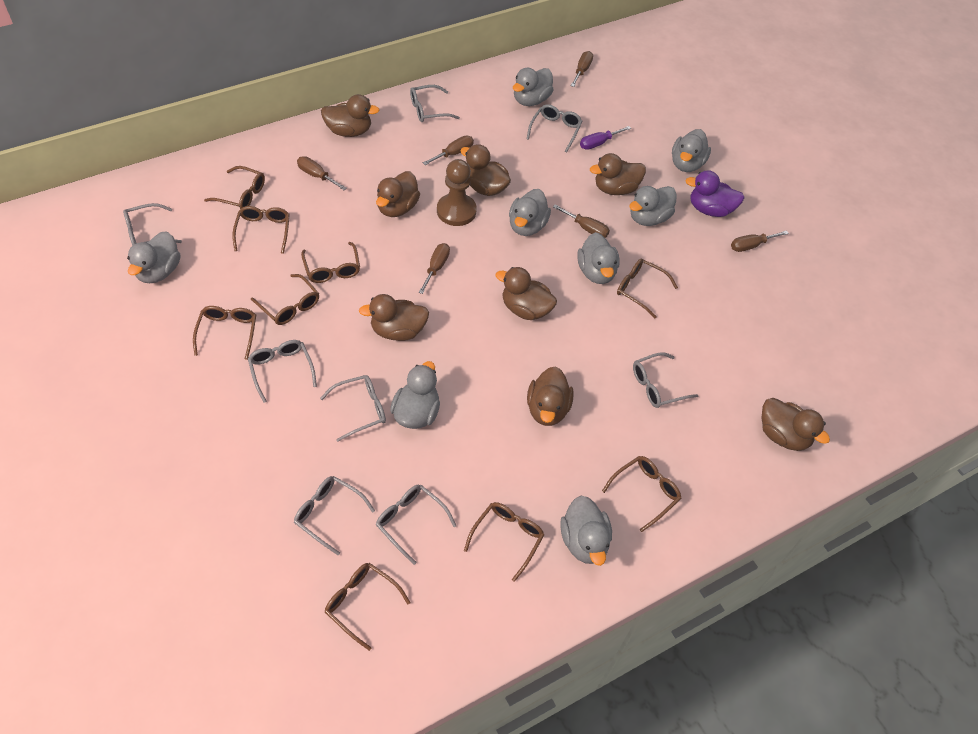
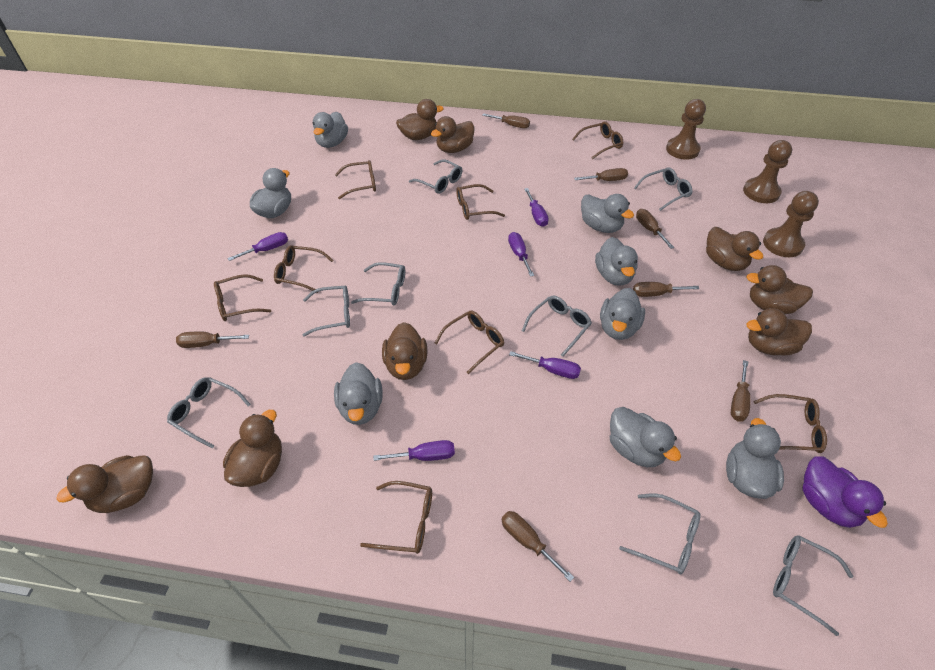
brown glasses: 9 -> 8
brown pawn: 1 -> 3
brown screwdriver: 6 -> 7
purple screwdriver: 1 -> 5

